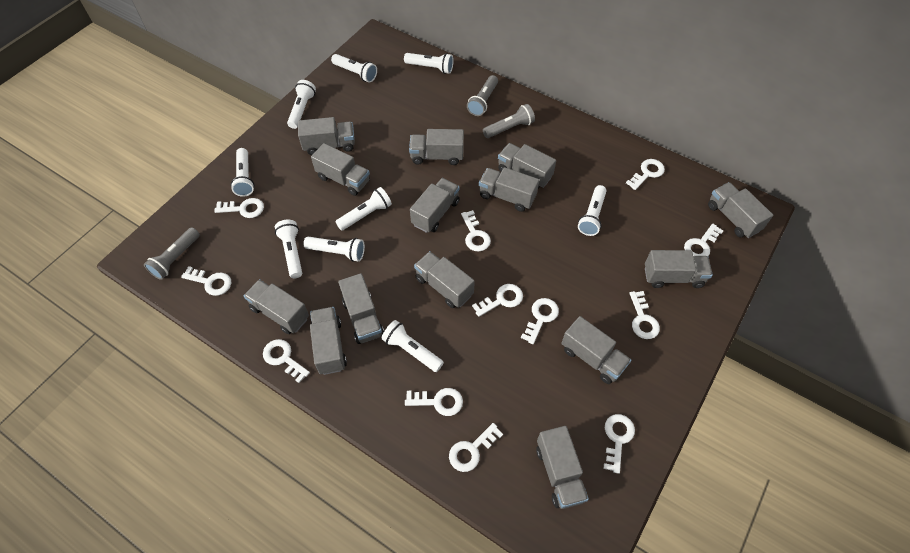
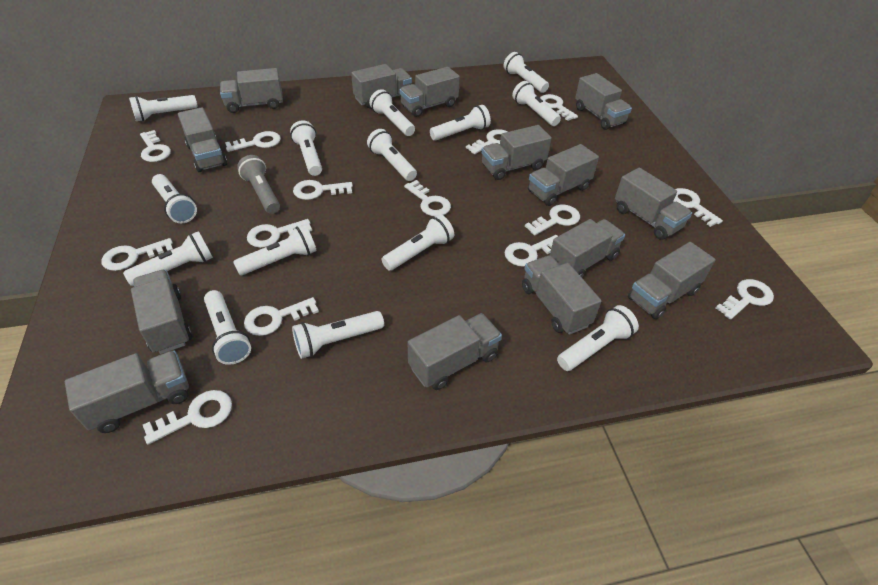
grey flashlight: 3 -> 1
white flashlight: 9 -> 14
white key: 12 -> 14

